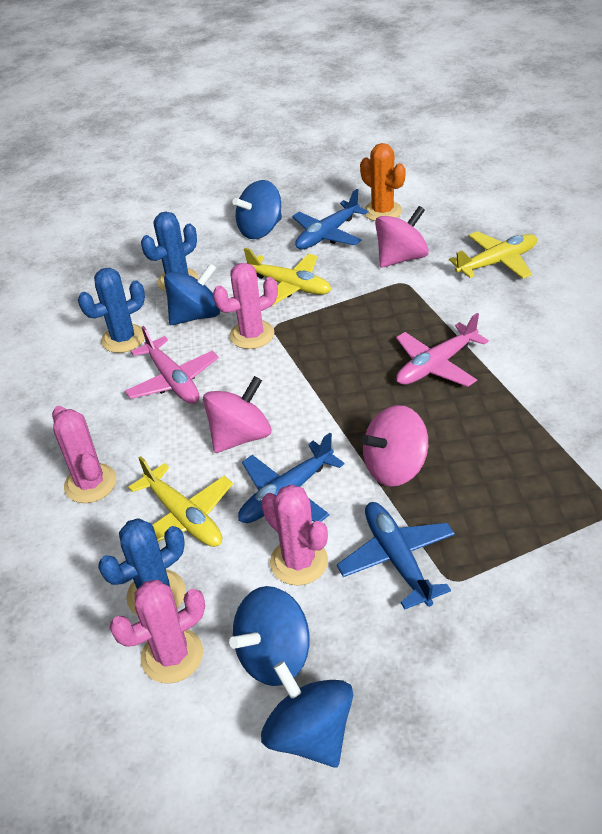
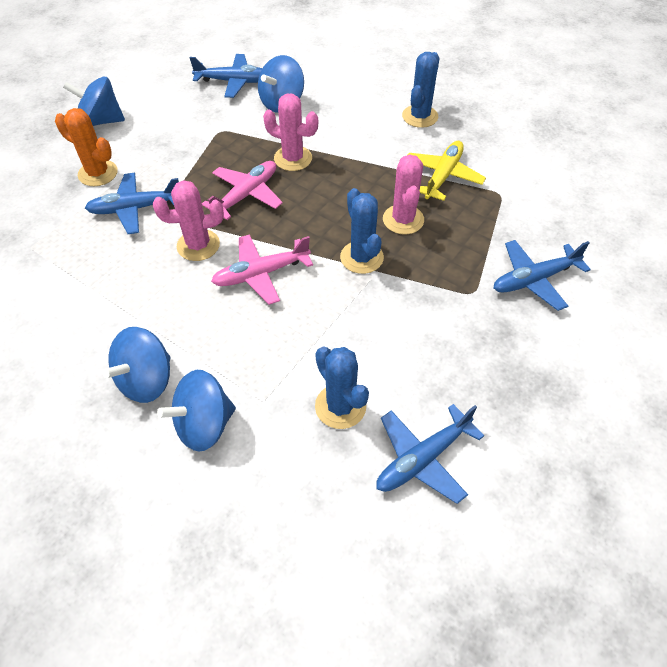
blue plane: 3 -> 4
pink cactus: 4 -> 3
pink spinning top: 3 -> 0
yellow plane: 3 -> 1

